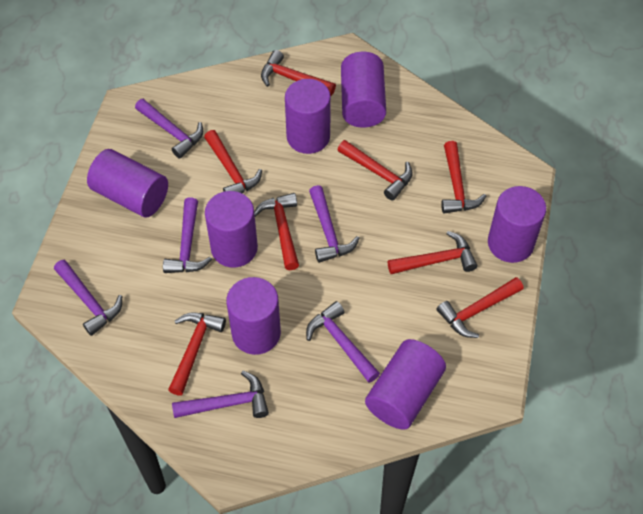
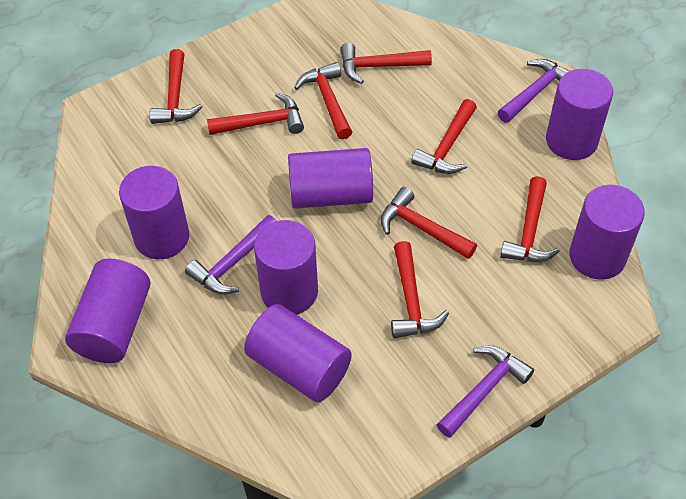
purple hammer: 6 -> 3

